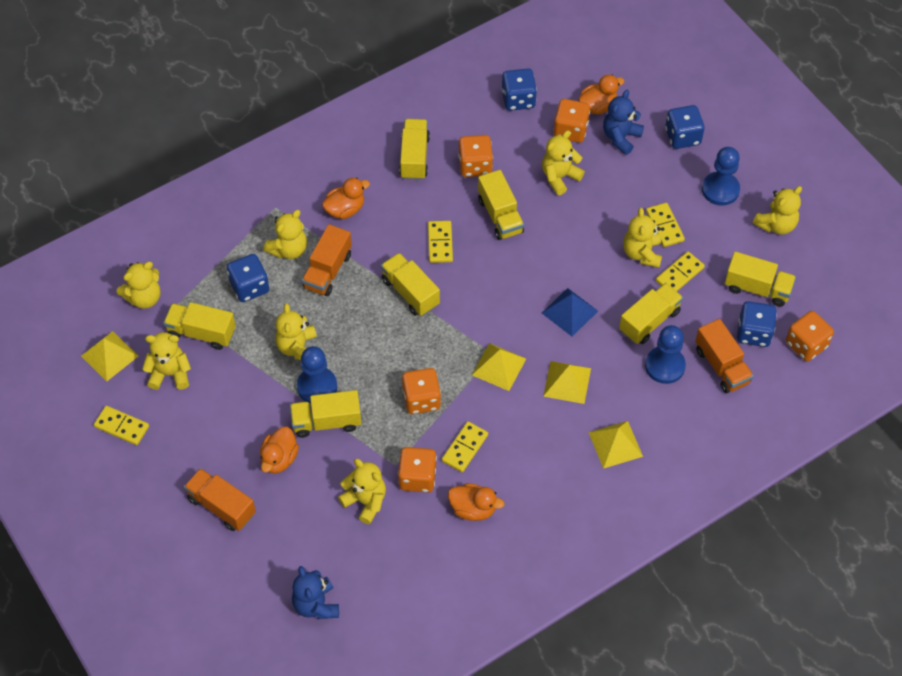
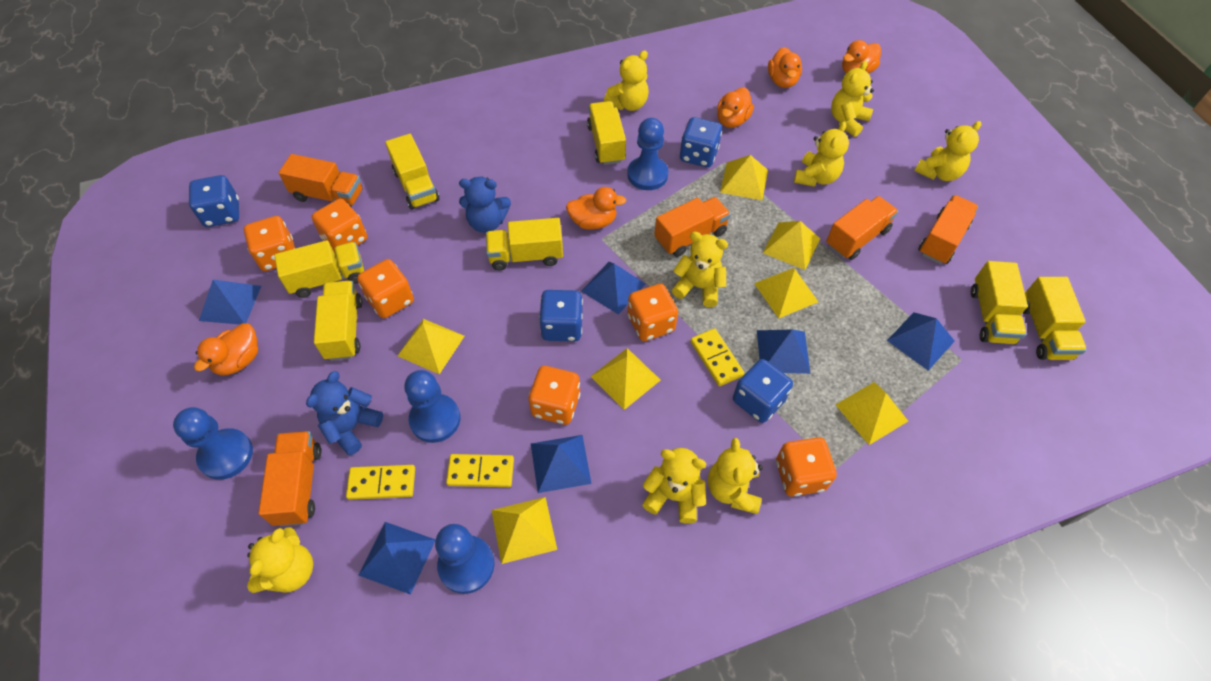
blue pawn: 3 -> 4
blue pyramid: 1 -> 6
orange dice: 5 -> 6
orange duck: 4 -> 5
orange truck: 3 -> 5
yellow domino: 5 -> 3
yellow pyramid: 4 -> 7

